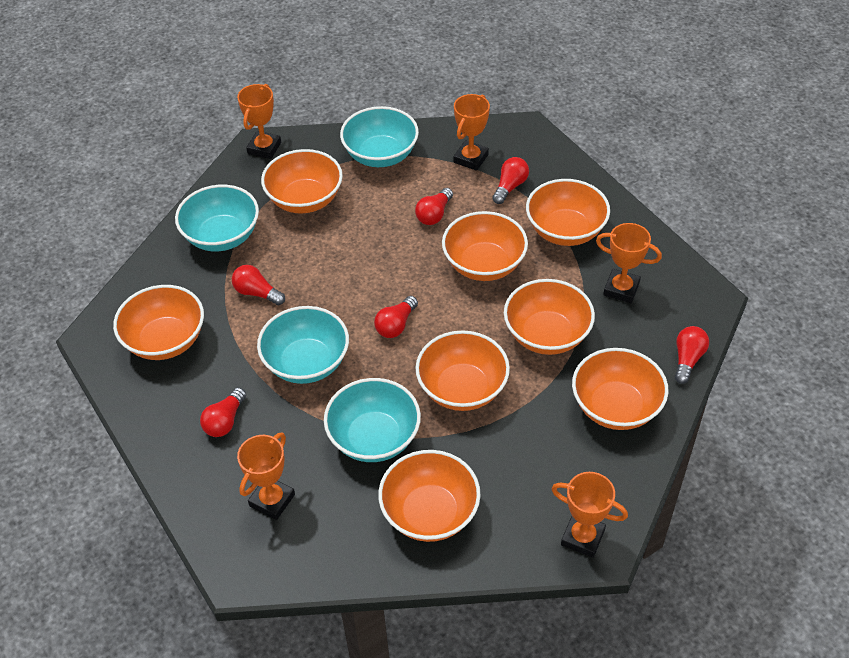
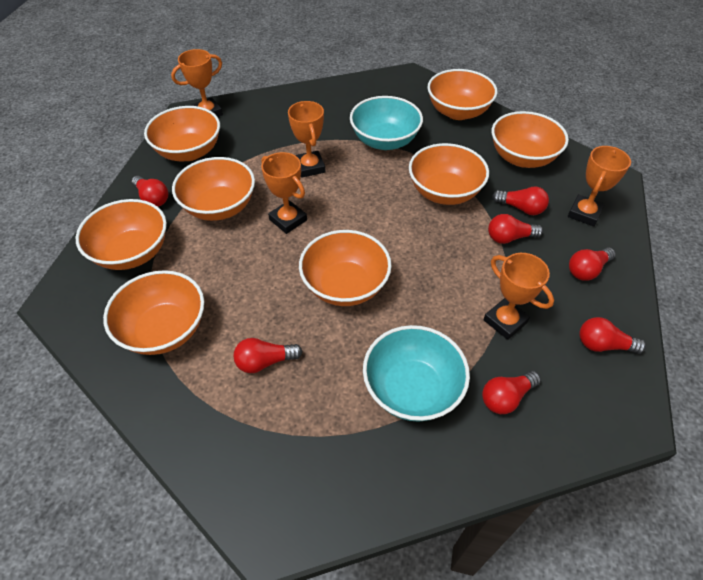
red light bulb: 6 -> 7
turquoise bowl: 4 -> 2

